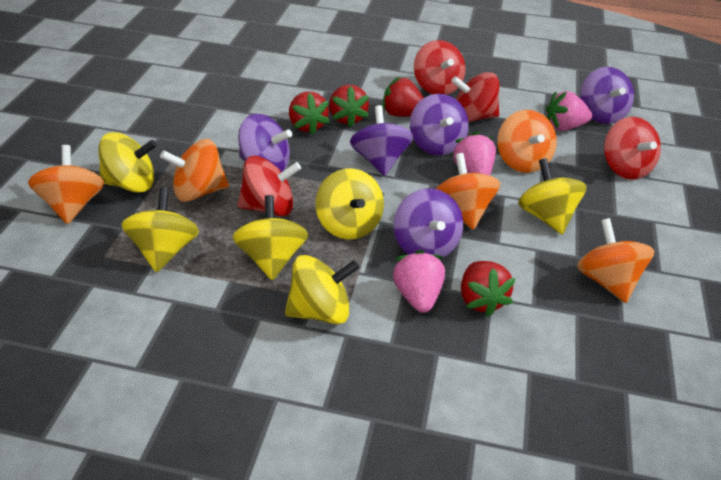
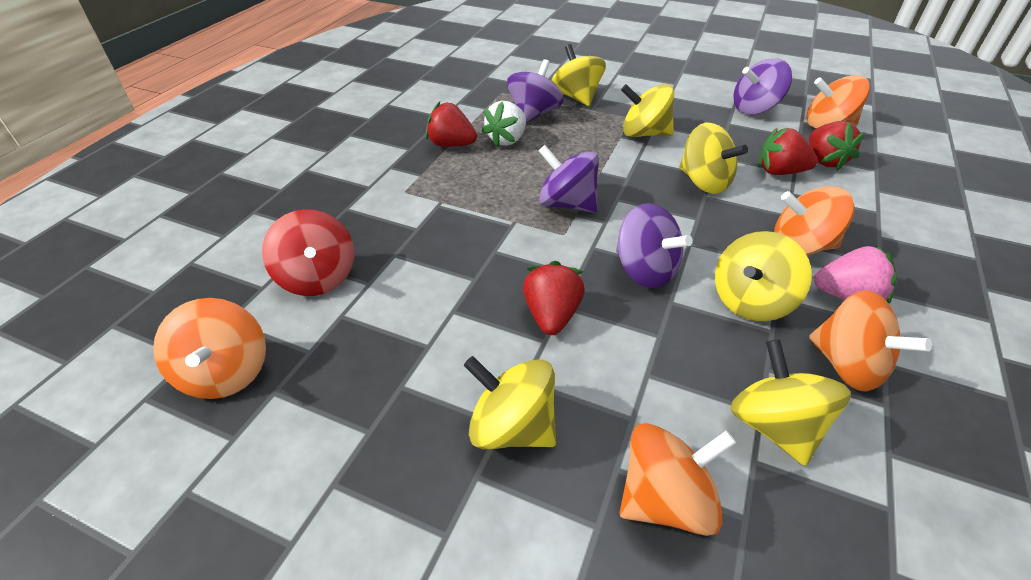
pink strawberry: 3 -> 1
purple spinning top: 5 -> 4
red spinning top: 4 -> 1
white strawberry: 0 -> 1

